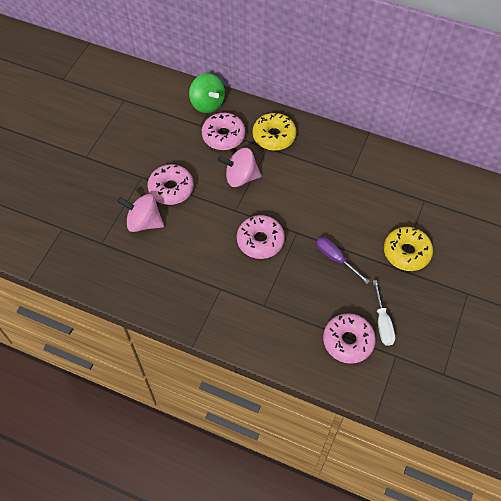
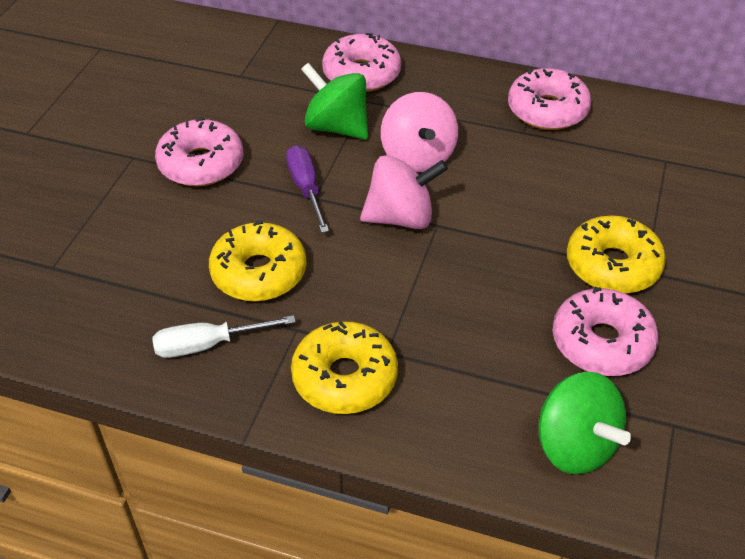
green spinning top: 1 -> 2
yellow donut: 2 -> 3

